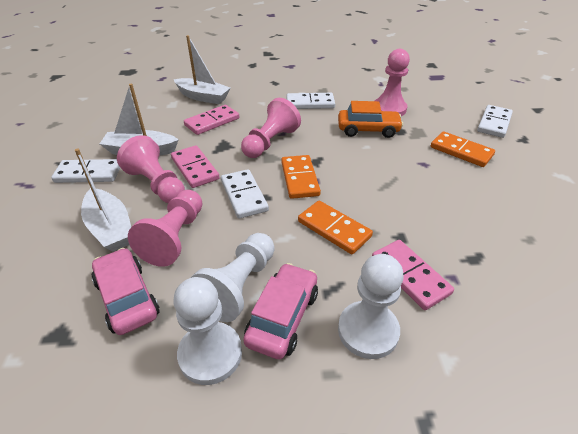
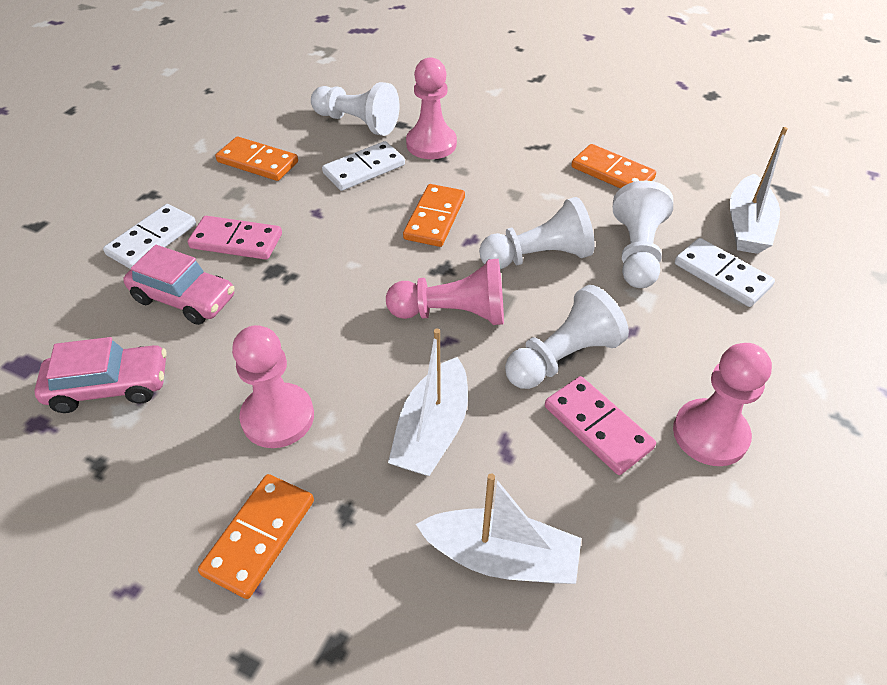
orange car: 1 -> 0
orange domino: 3 -> 4
pink domino: 3 -> 2
white domino: 4 -> 3
white pawn: 3 -> 4

